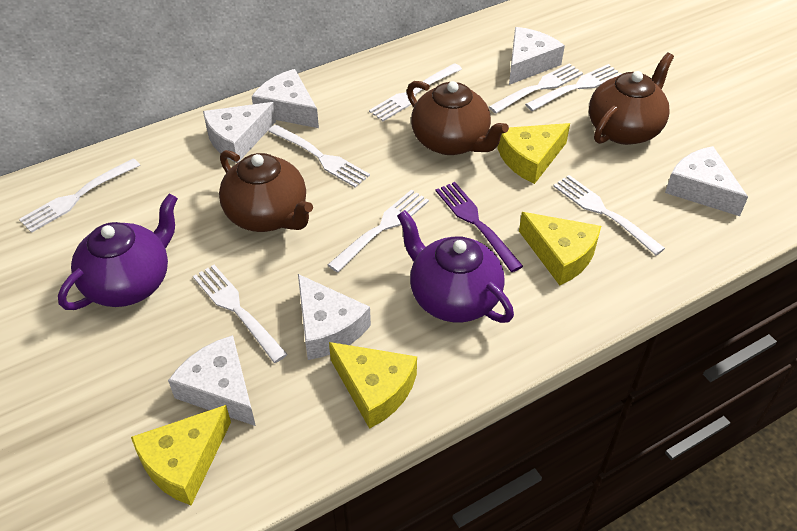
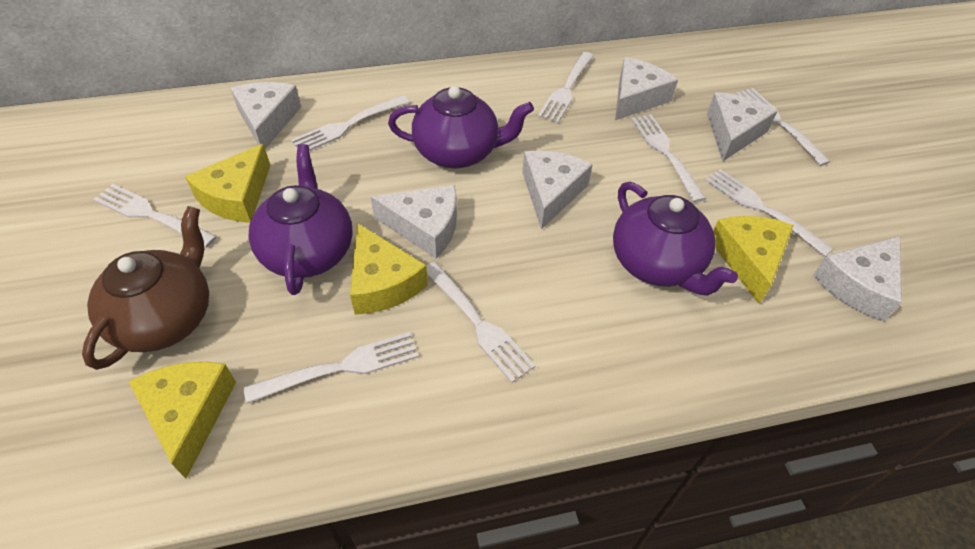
brown teapot: 3 -> 1
purple fork: 1 -> 0
purple teapot: 2 -> 3

